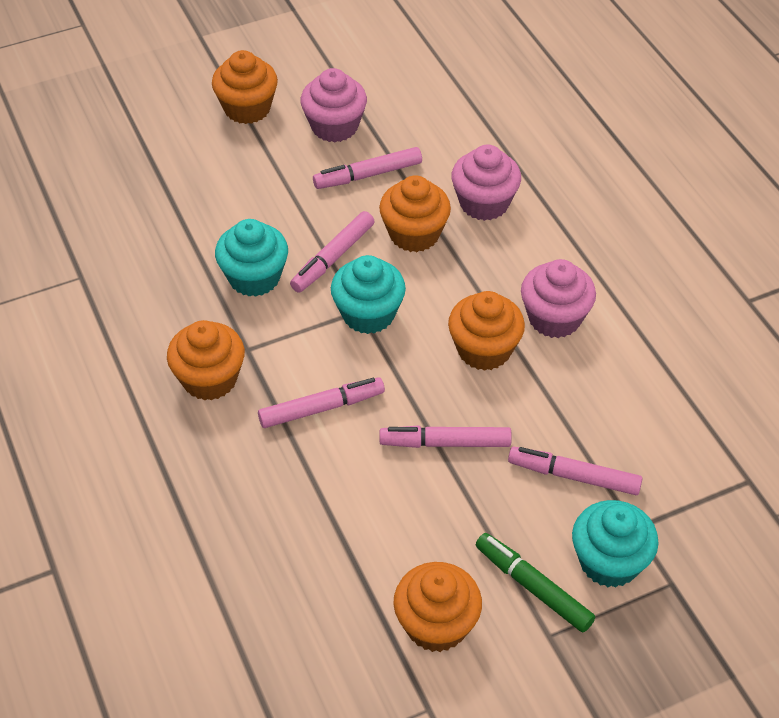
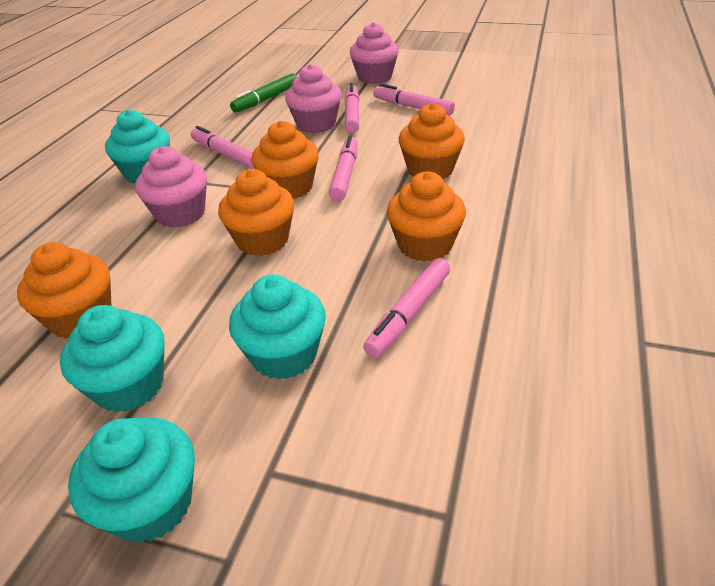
turquoise cupcake: 3 -> 4

